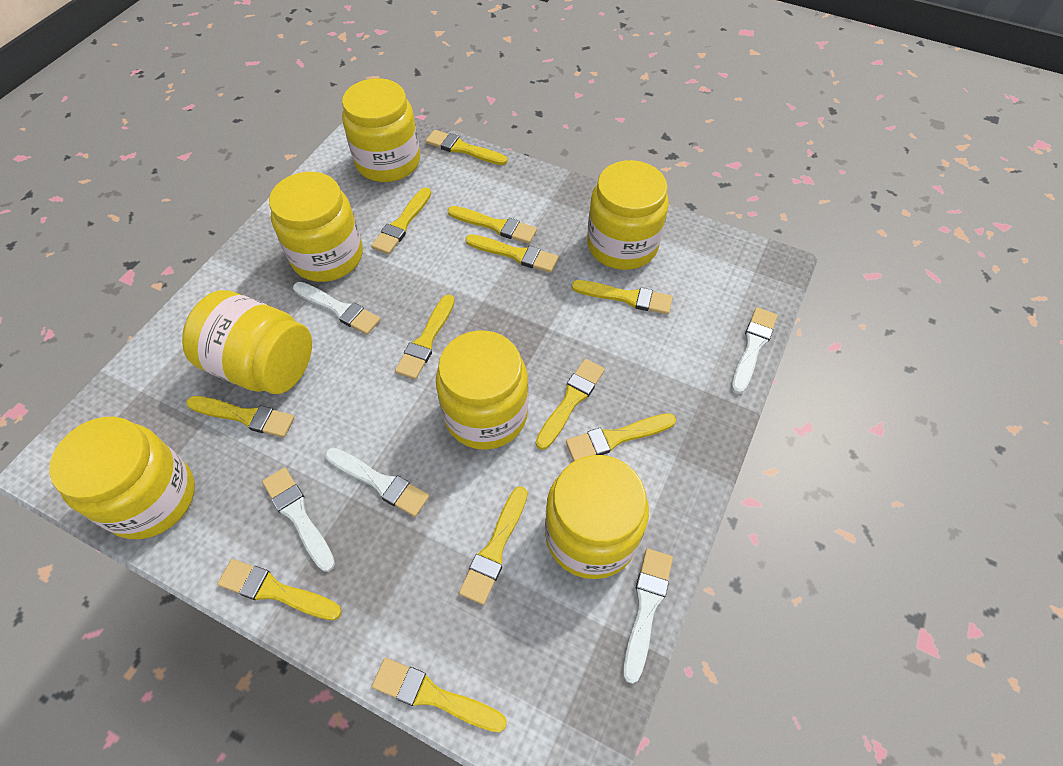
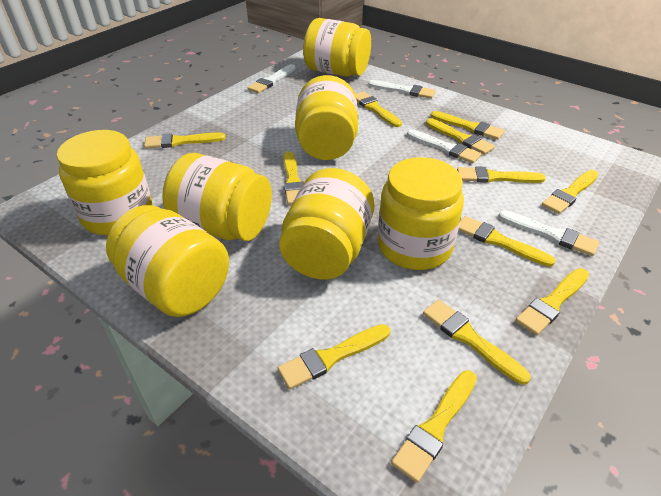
white brush: 5 -> 4

